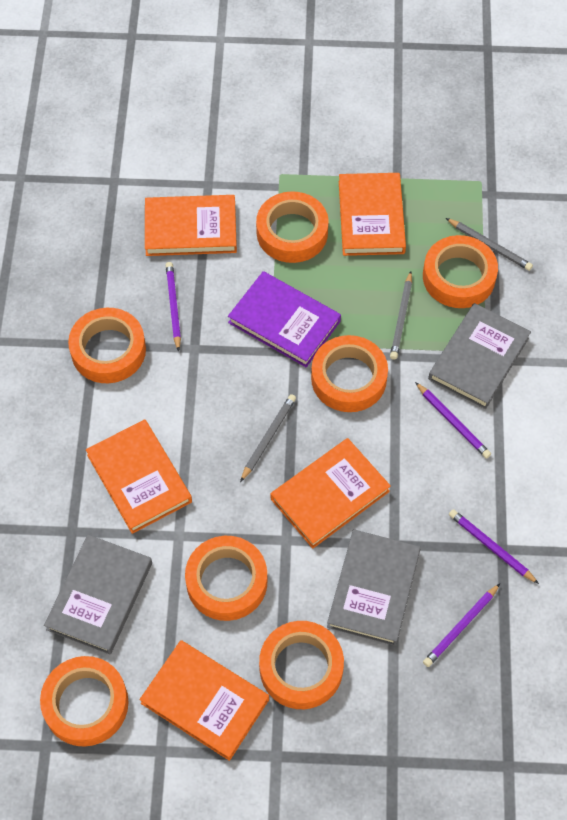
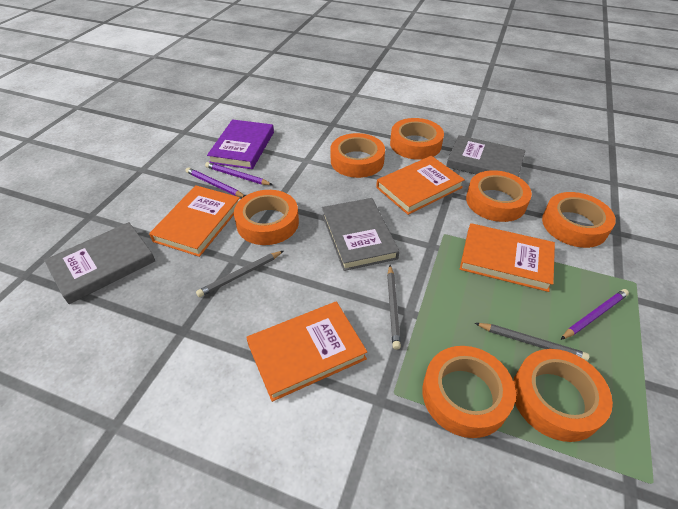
orange book: 5 -> 4
purple pencil: 4 -> 3

